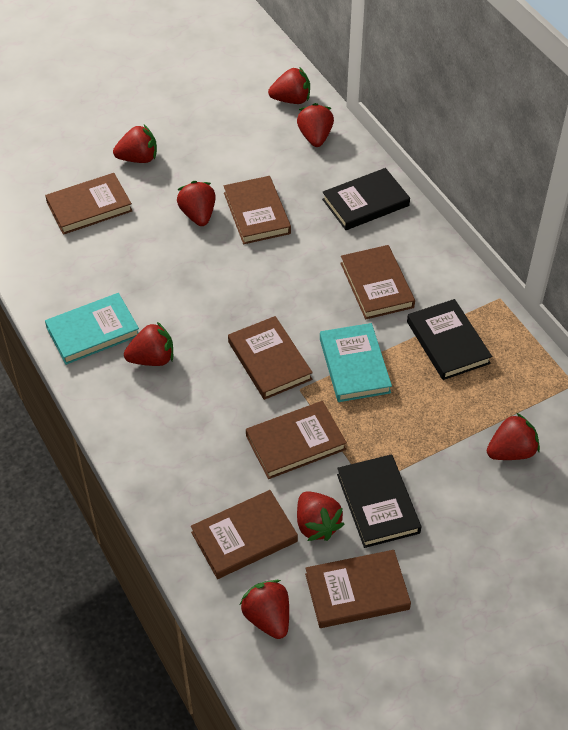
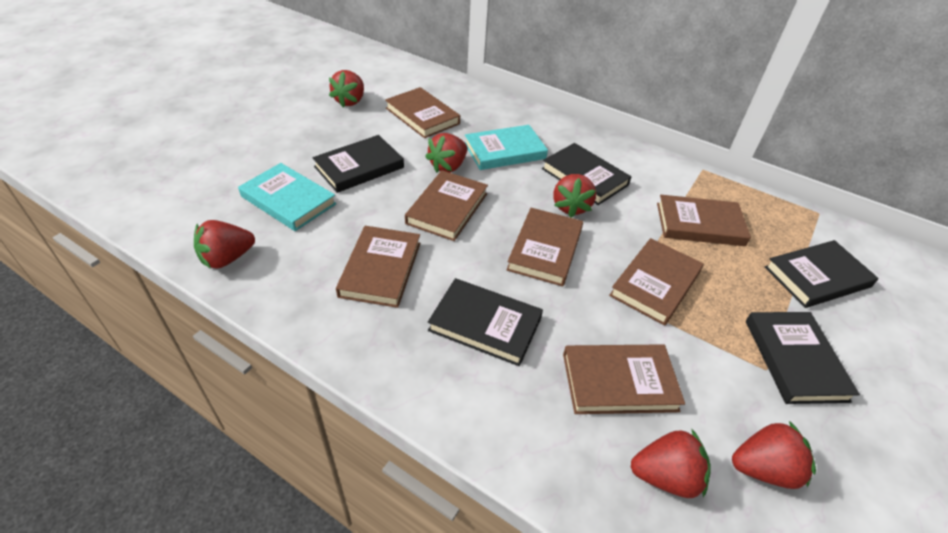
black book: 3 -> 5
red strawberry: 8 -> 6

